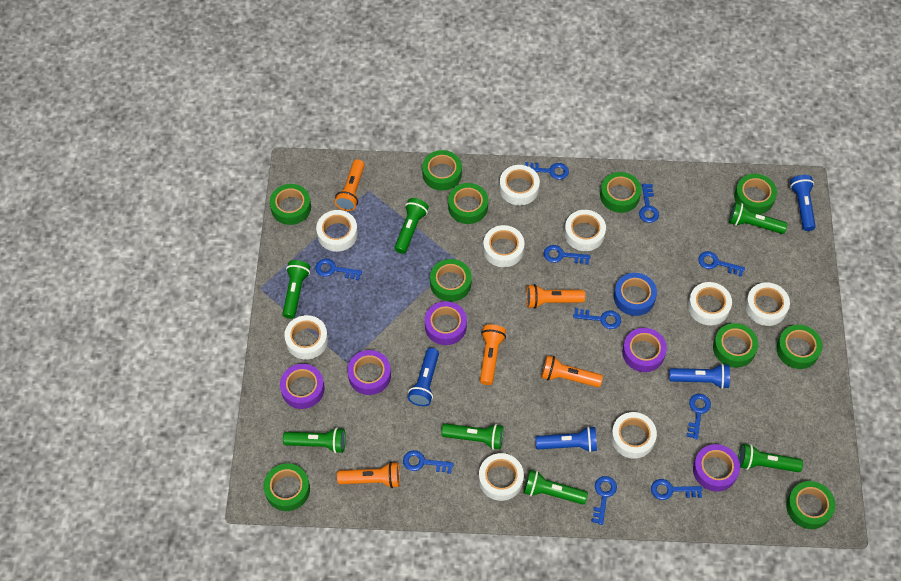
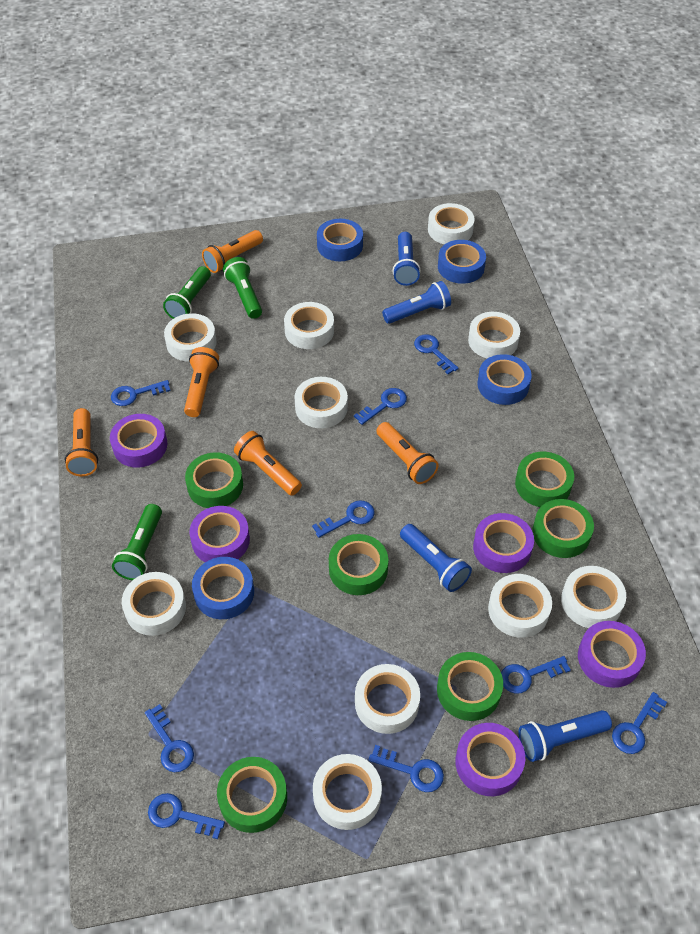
blue key: 10 -> 9
blue tape: 1 -> 4
green flashlight: 7 -> 3
green tape: 10 -> 6
white tape: 9 -> 10

